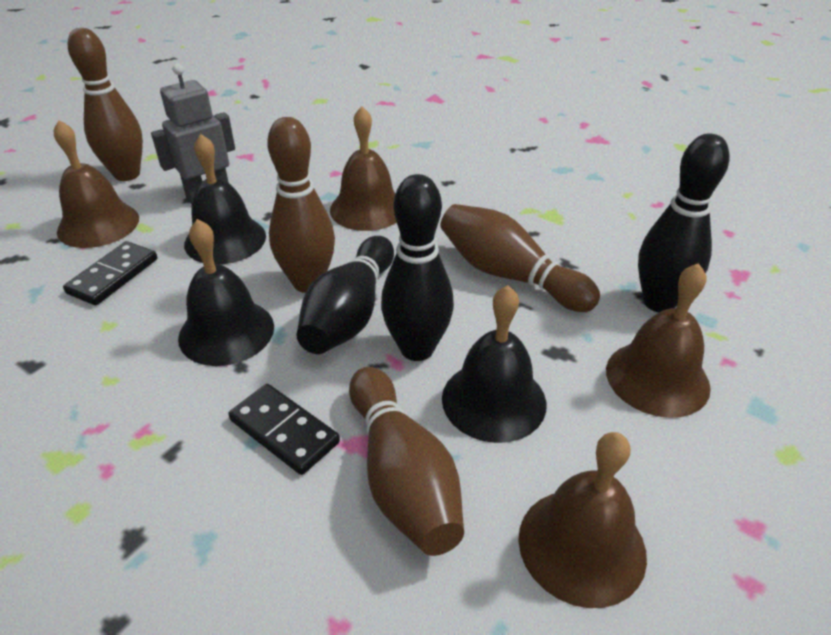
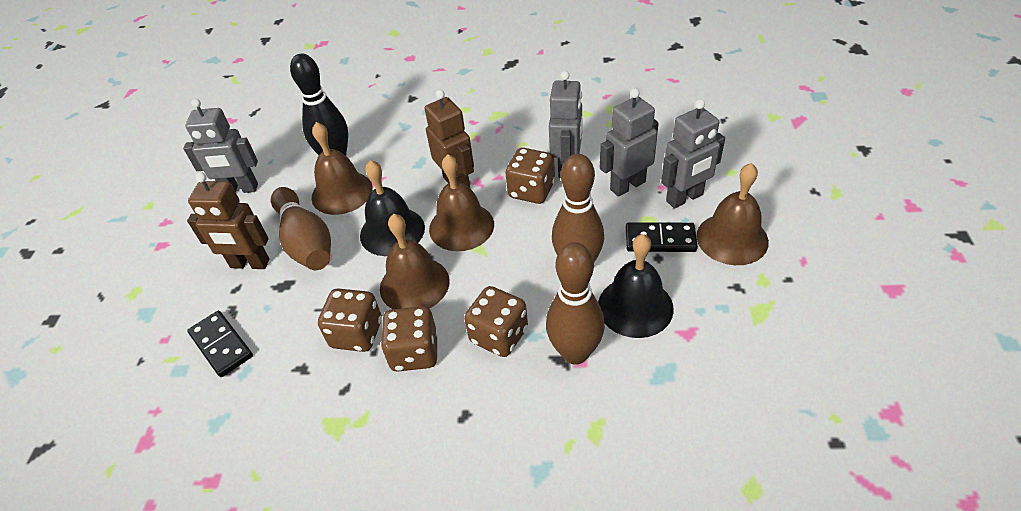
black bell: 3 -> 2
black bowling pin: 3 -> 1
brown bowling pin: 4 -> 3
brown dice: 0 -> 4
brown robot: 0 -> 2
grey robot: 1 -> 4

